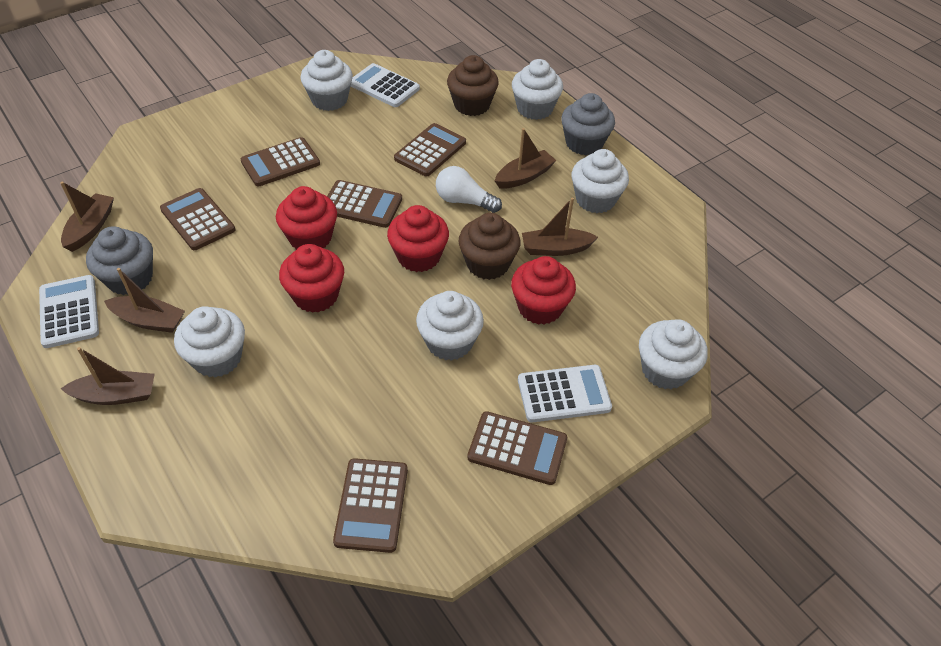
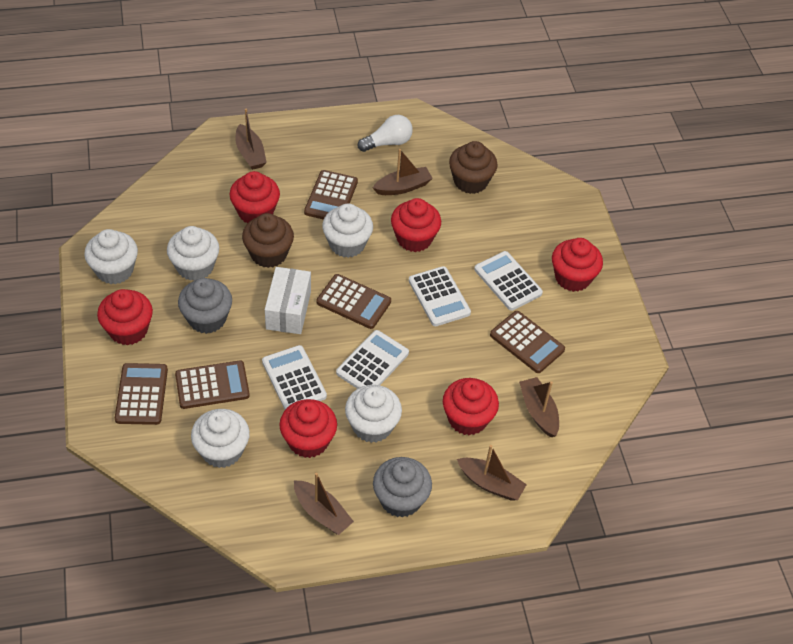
brown calculator: 6 -> 5
red cupcake: 4 -> 6
white box: 0 -> 1
white calculator: 3 -> 4
white cupcake: 6 -> 5

